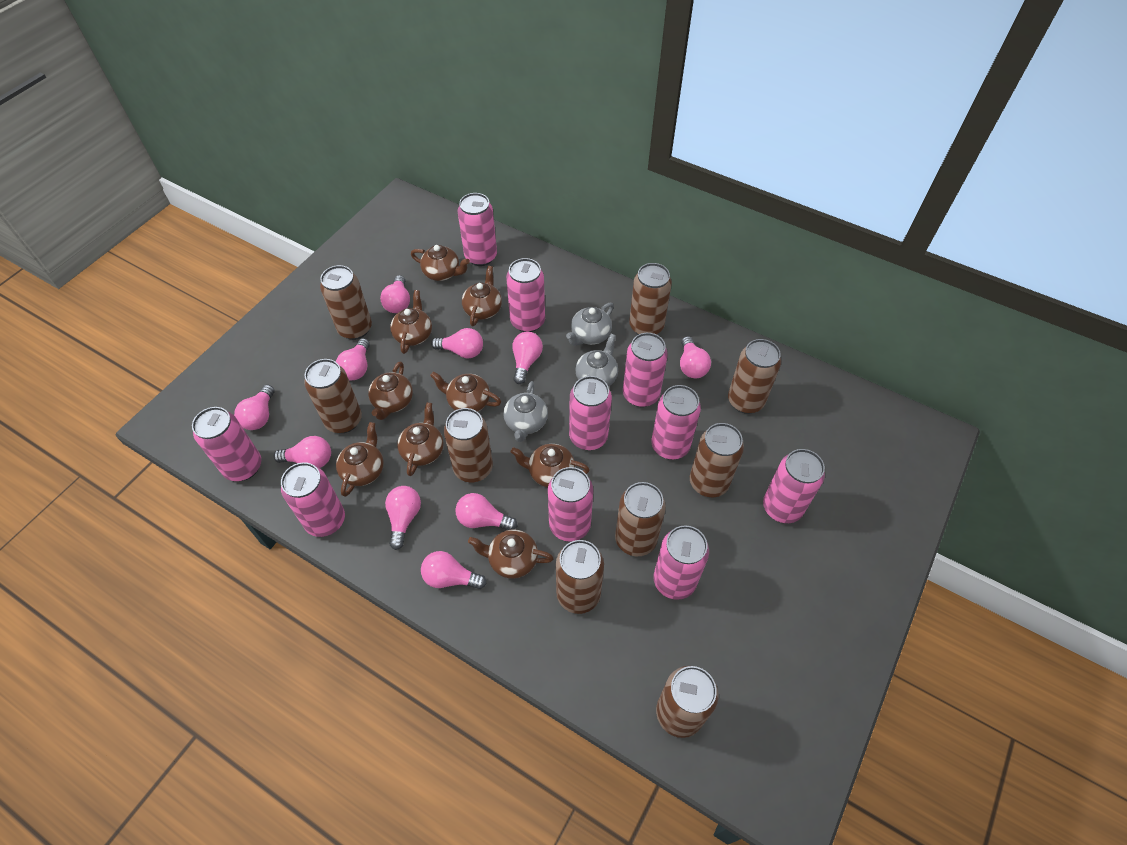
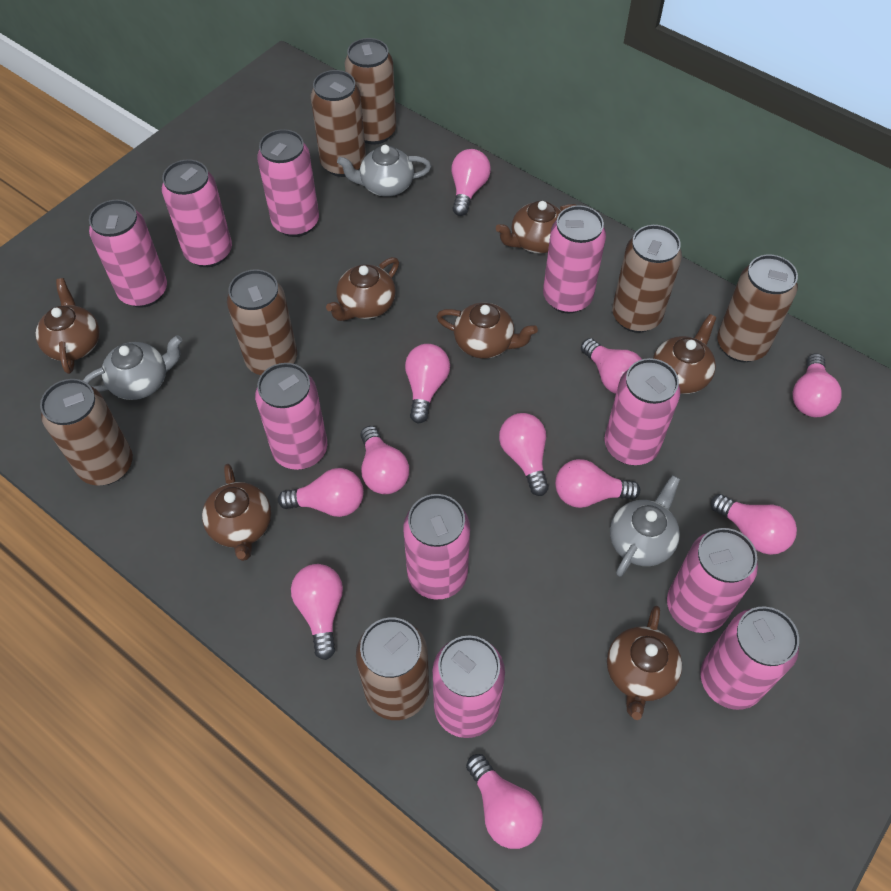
brown can: 9 -> 7
brown teapot: 9 -> 7
pink light bulb: 10 -> 11

